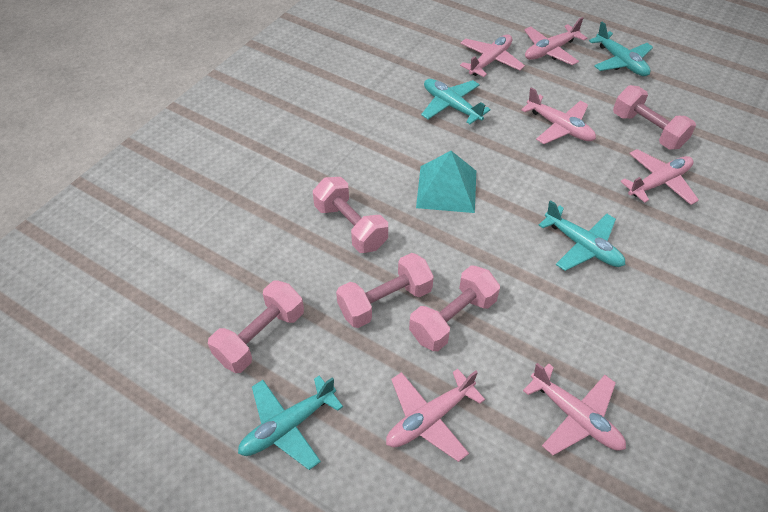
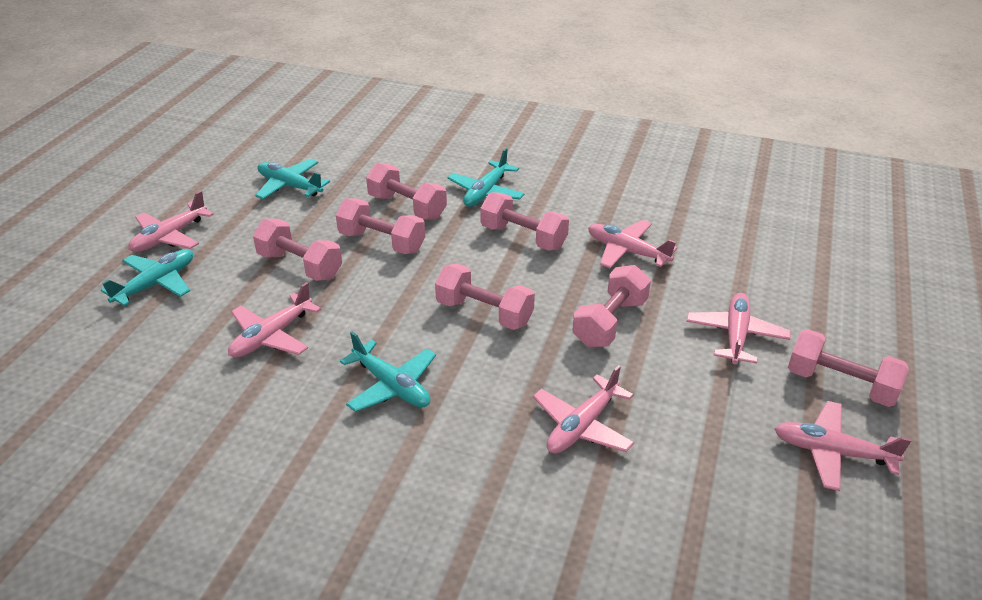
pink dumbbell: 5 -> 7
turquoise pyramid: 1 -> 0

